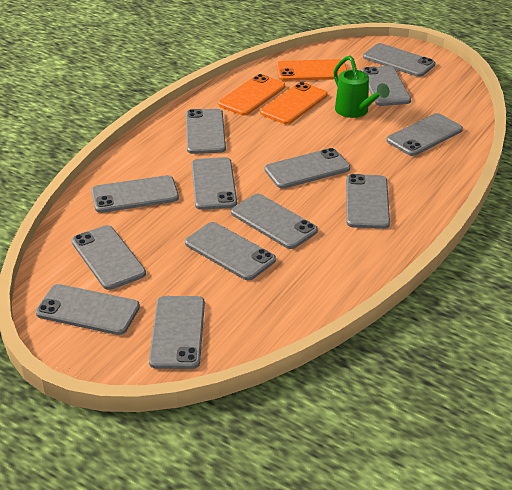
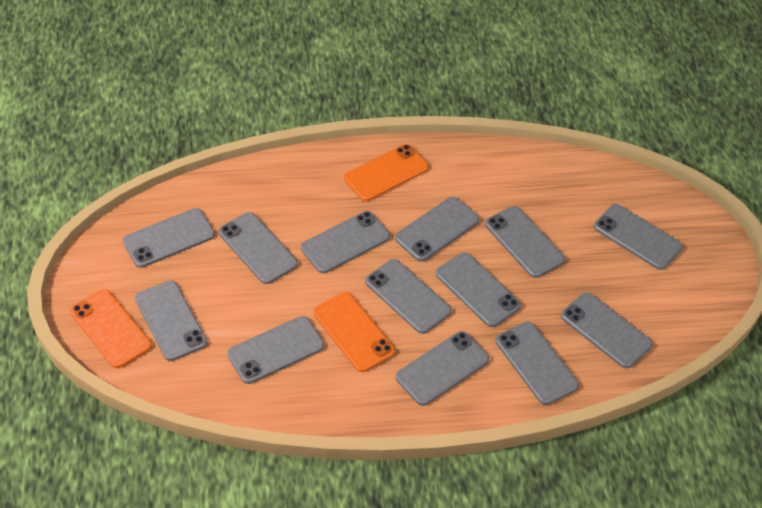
green watering can: 1 -> 0

